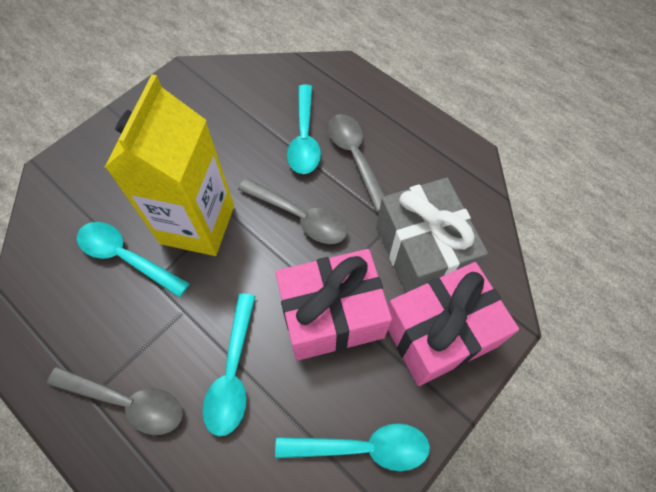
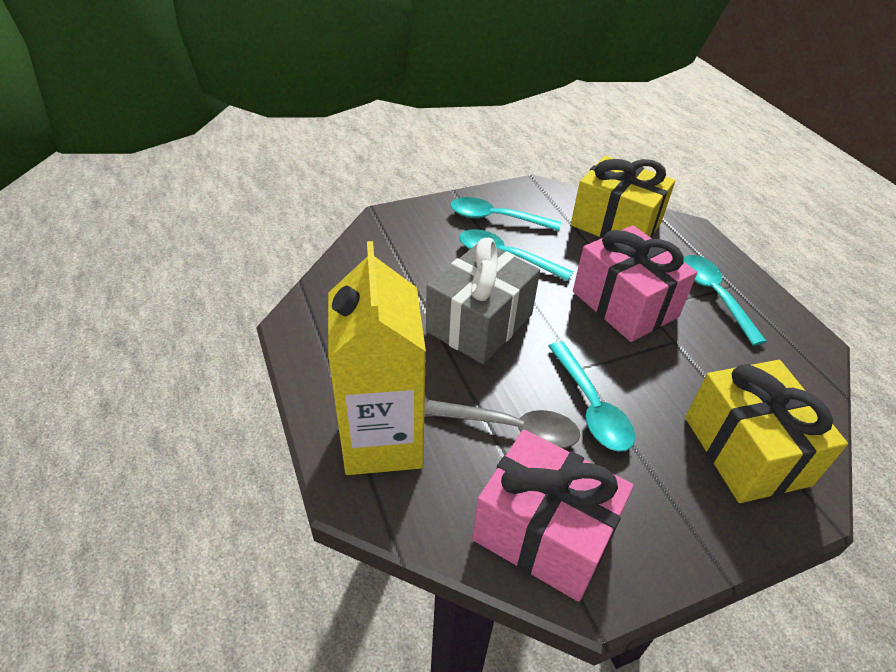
grey spoon: 3 -> 1
yellow gift: 0 -> 2

